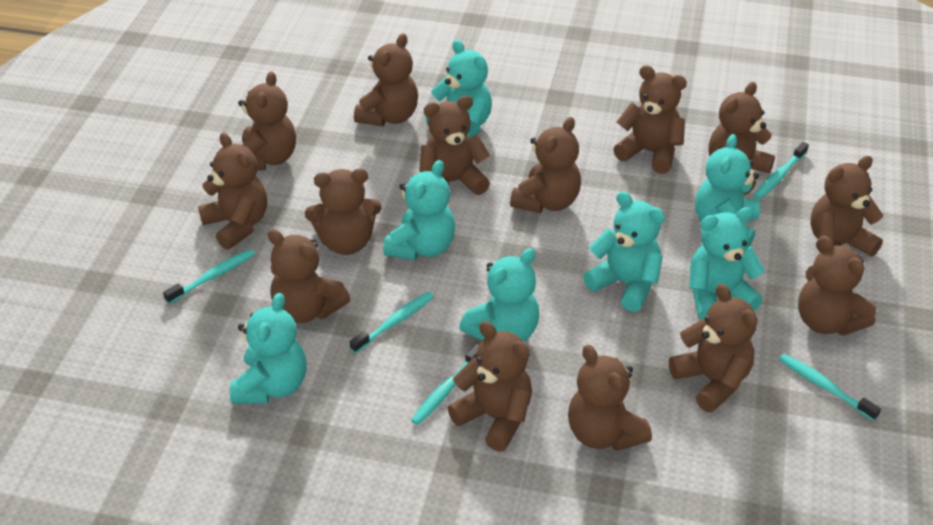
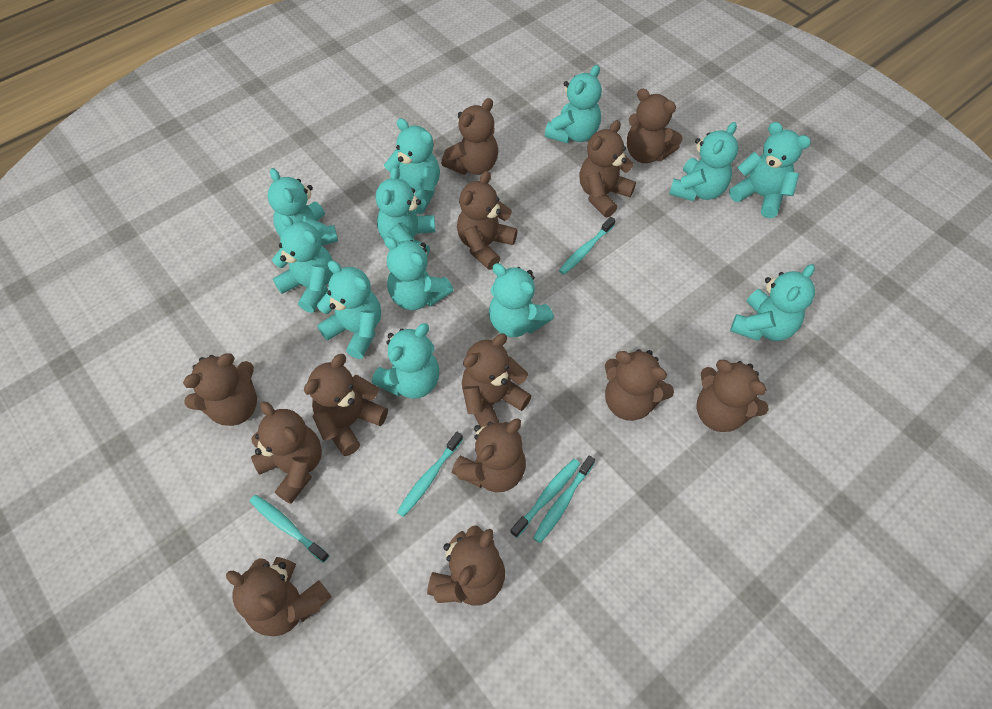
brown teddy bear: 14 -> 13
turquoise teddy bear: 7 -> 12

